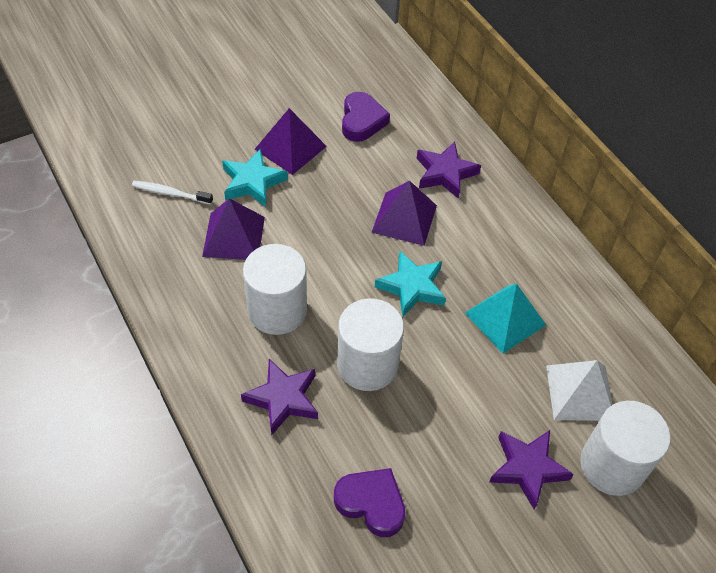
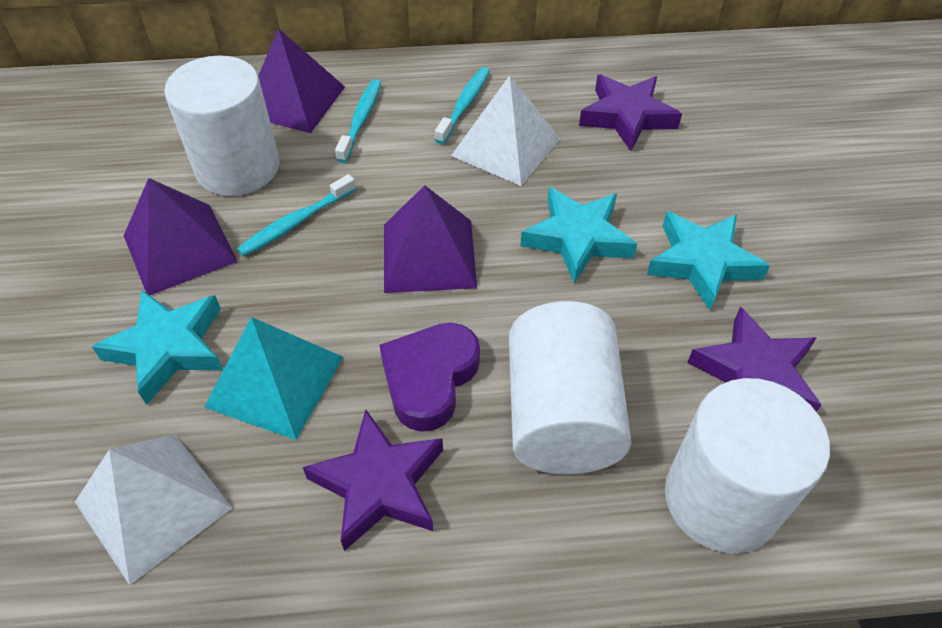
purple heart: 2 -> 1
turquoise star: 2 -> 3
turquoise toothbrush: 0 -> 3
white pyramid: 1 -> 2
white toothbrush: 1 -> 0

